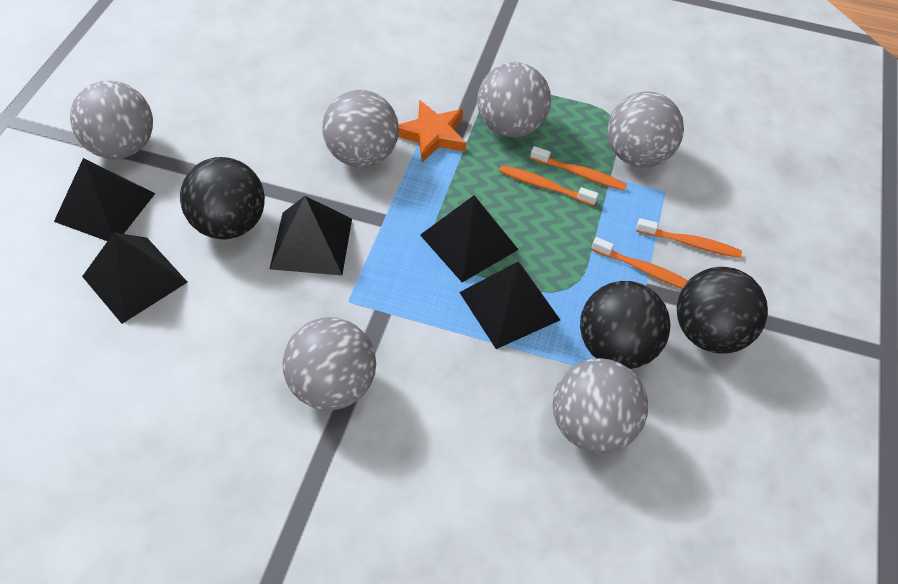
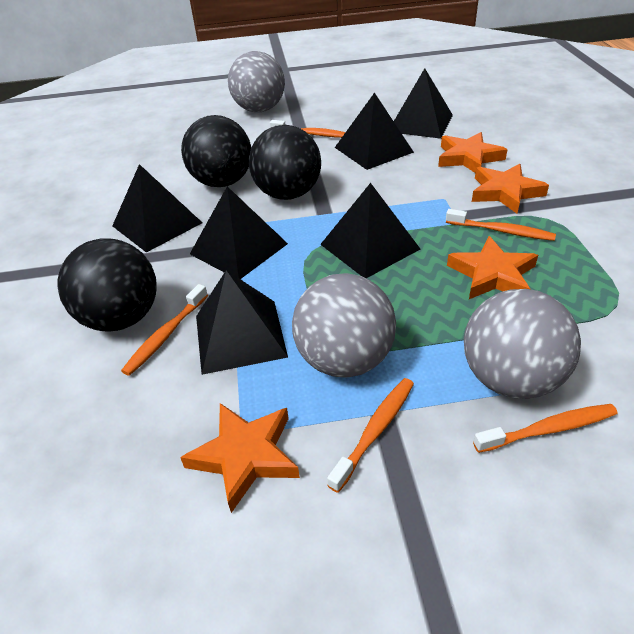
black pyramid: 5 -> 6
grey ball: 6 -> 3
orange star: 1 -> 4
orange toothbrush: 4 -> 5

